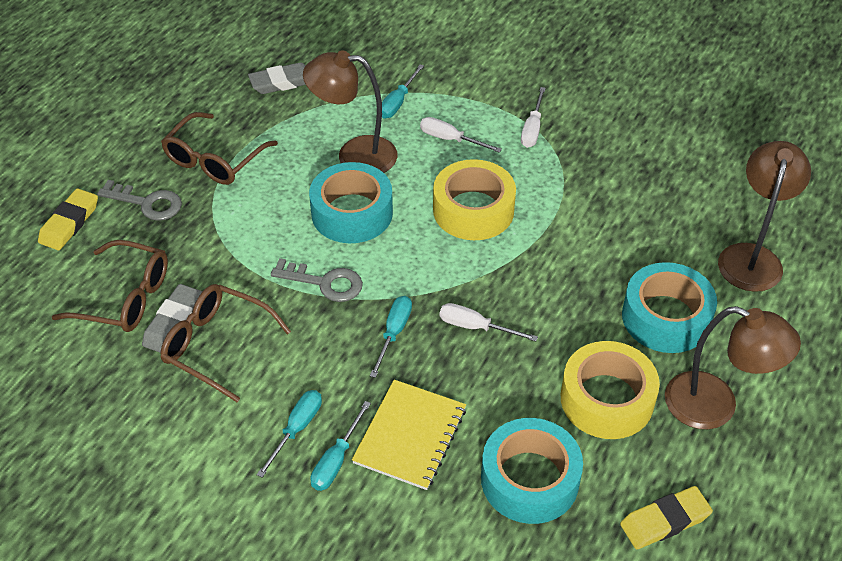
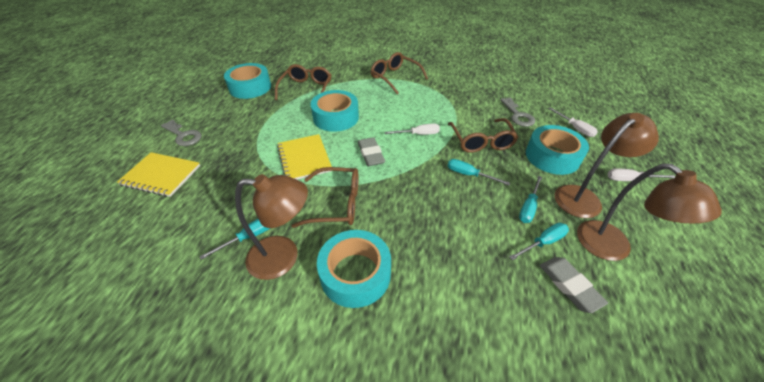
brown glasses: 3 -> 4
turquoise tape: 3 -> 4
yellow eraser: 2 -> 0
yellow notebook: 1 -> 2
yellow tape: 2 -> 0

